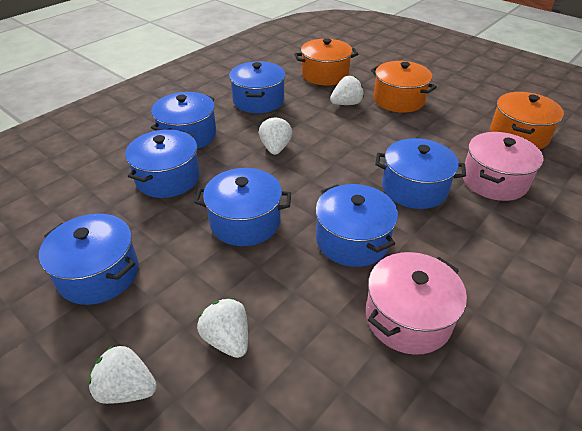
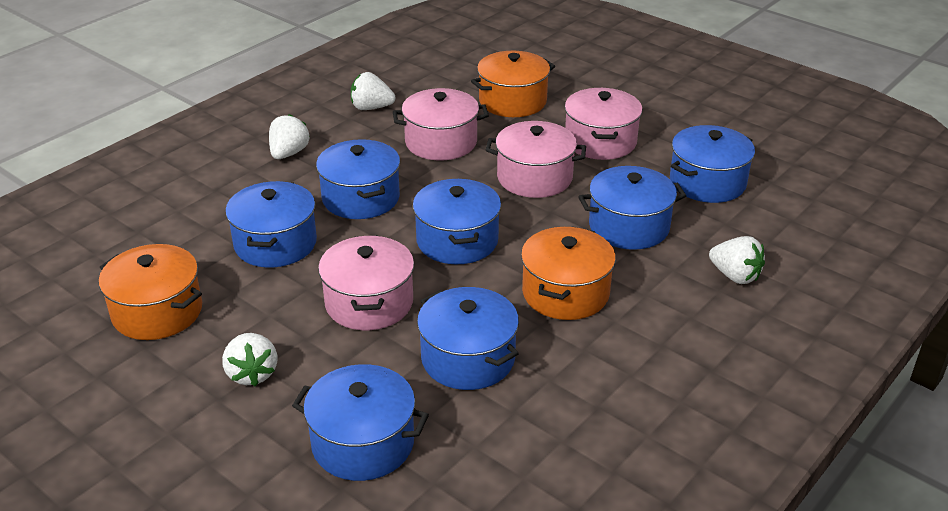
pink pot: 2 -> 4

